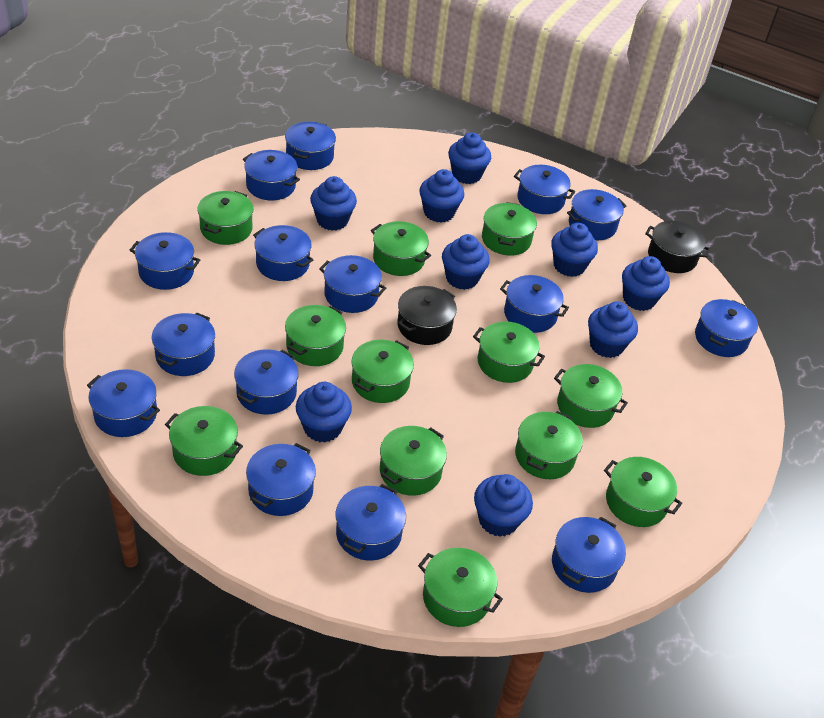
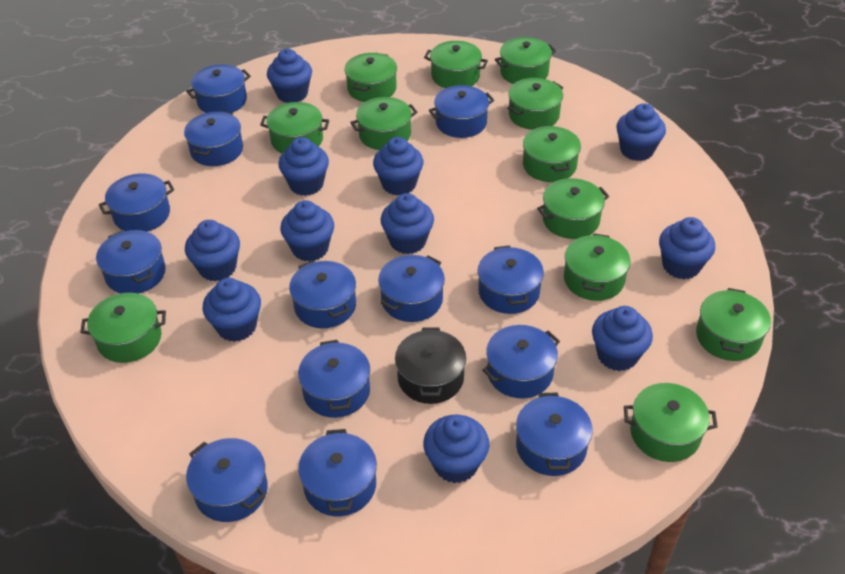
black pot: 2 -> 1
blue cupcake: 9 -> 11
blue pot: 15 -> 13

